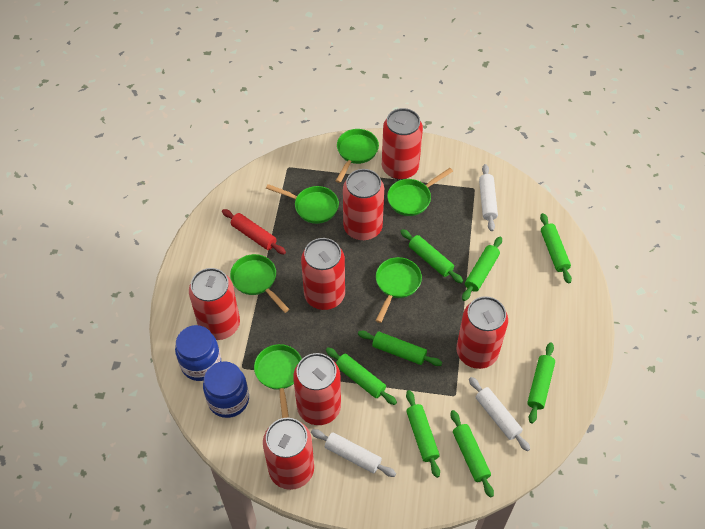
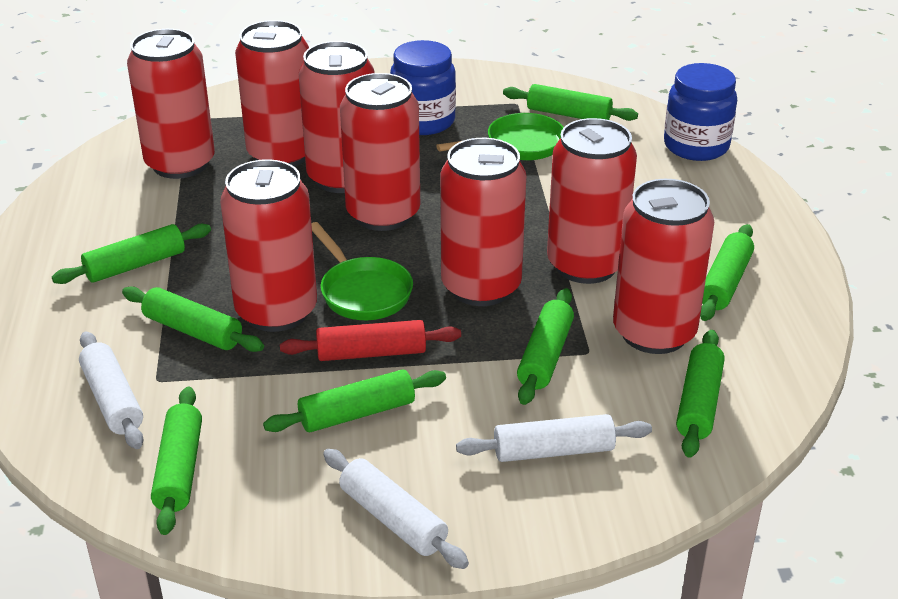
green pan: 6 -> 2
red can: 7 -> 8

